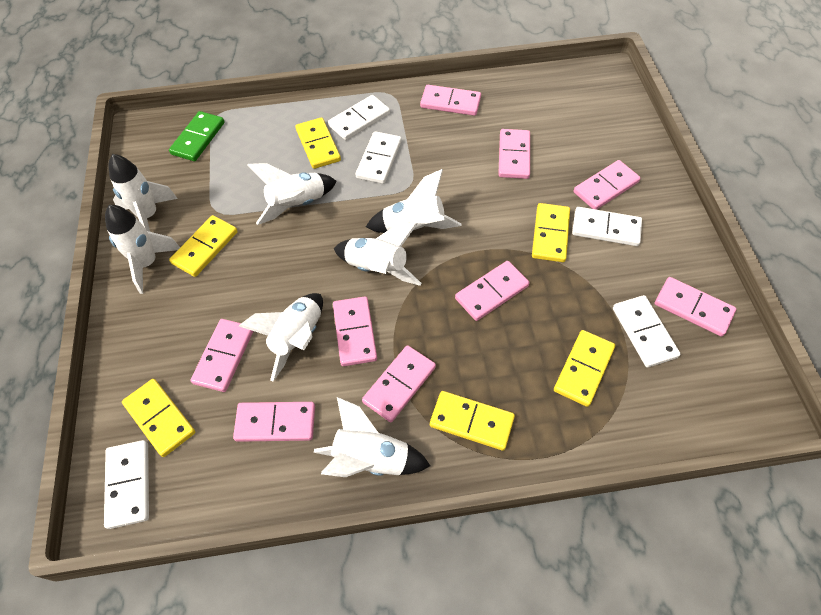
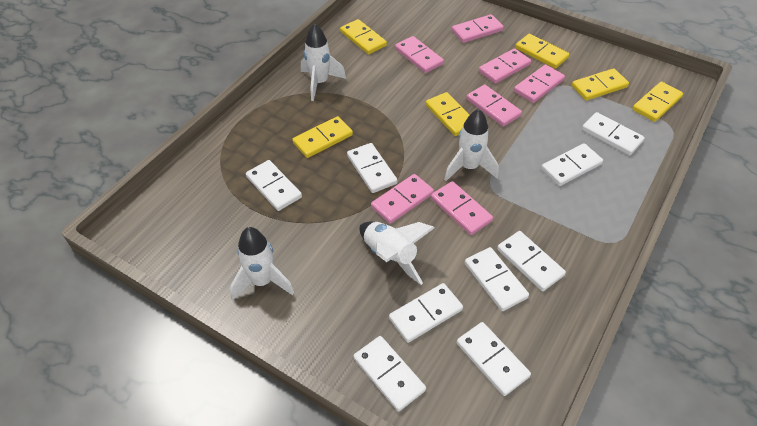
green domino: 1 -> 0
pink domino: 9 -> 7
white domino: 5 -> 9
white rocket: 7 -> 4

